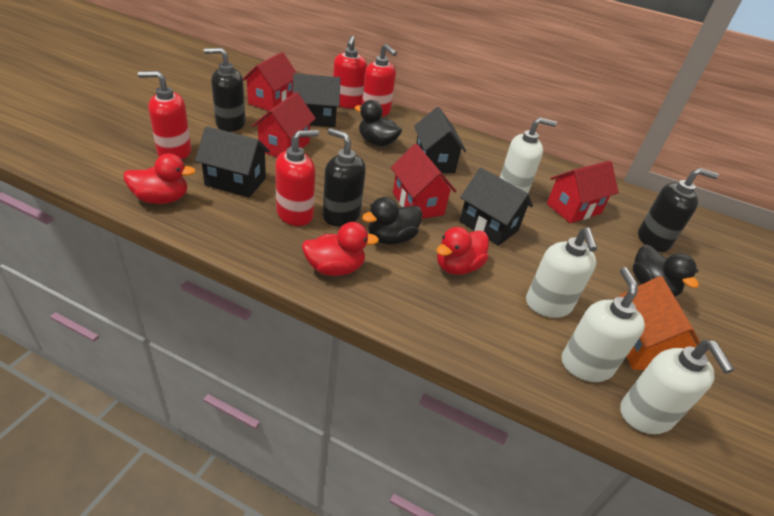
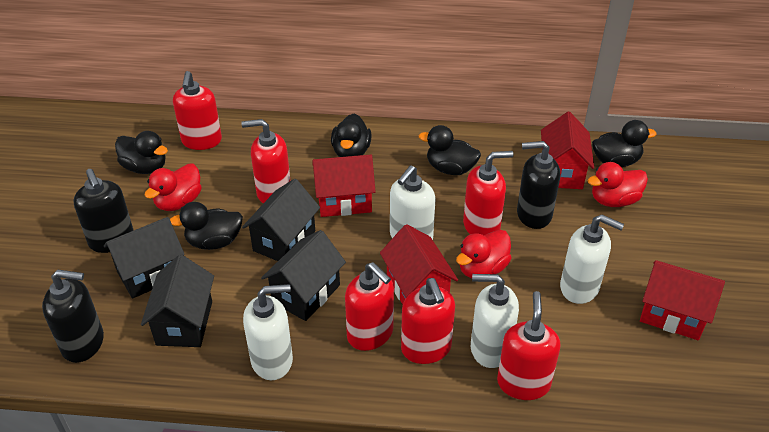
black duck: 3 -> 5
orange house: 1 -> 0
red soap dispenser: 4 -> 6

